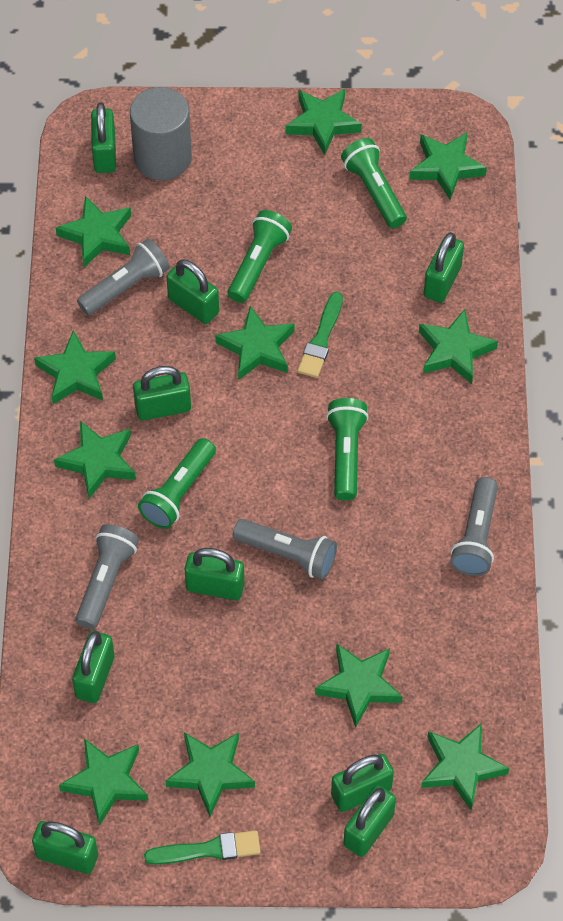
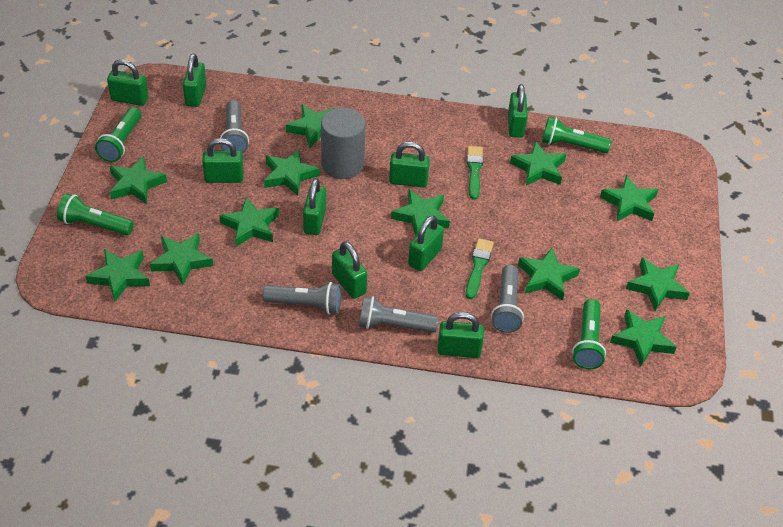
green star: 11 -> 12

